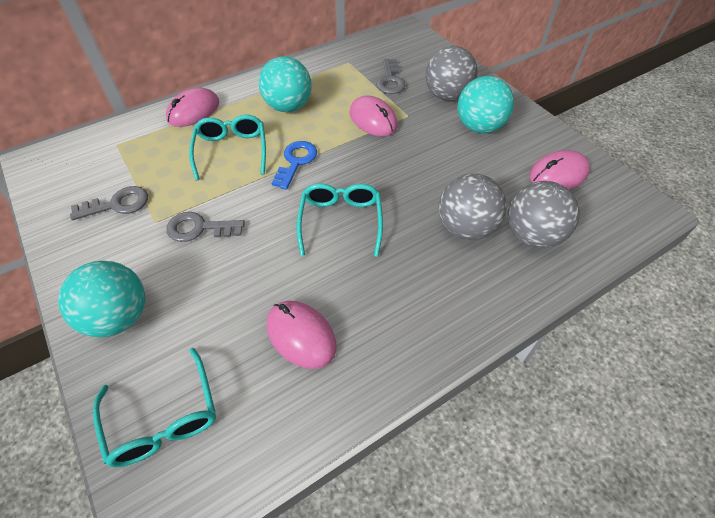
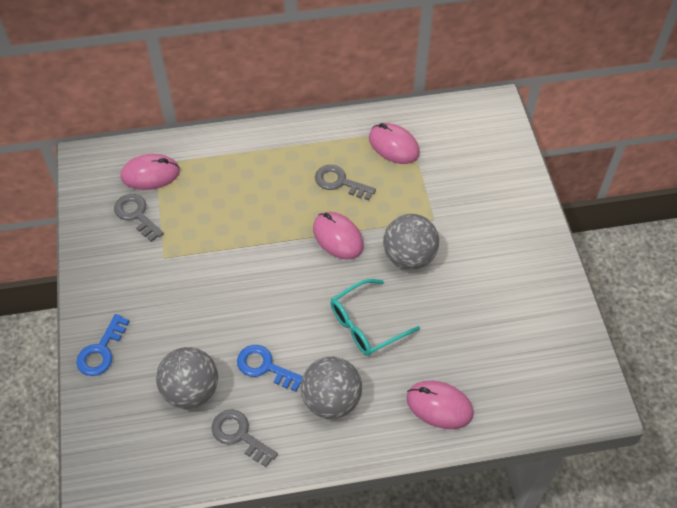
blue key: 1 -> 2
turquoise ball: 3 -> 0
turquoise glasses: 3 -> 1

